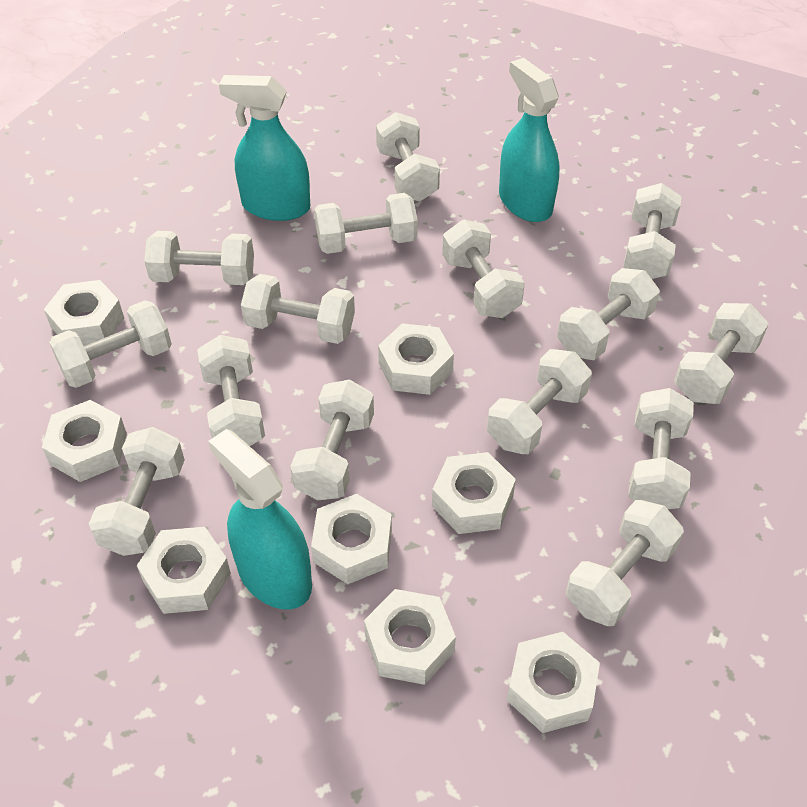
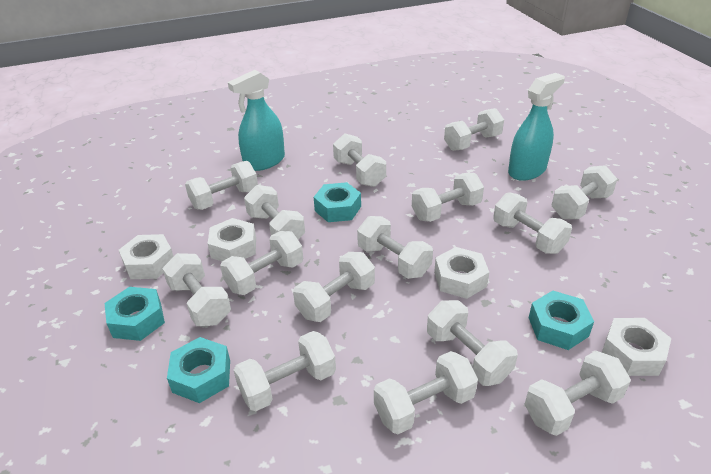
turquoise nut: 0 -> 4
turquoise spray bottle: 3 -> 2
white nut: 8 -> 4

